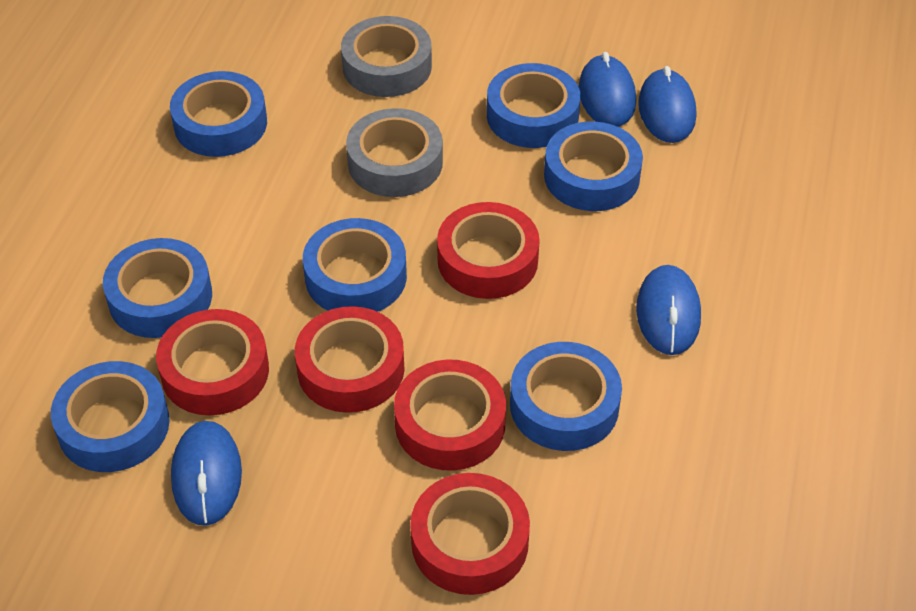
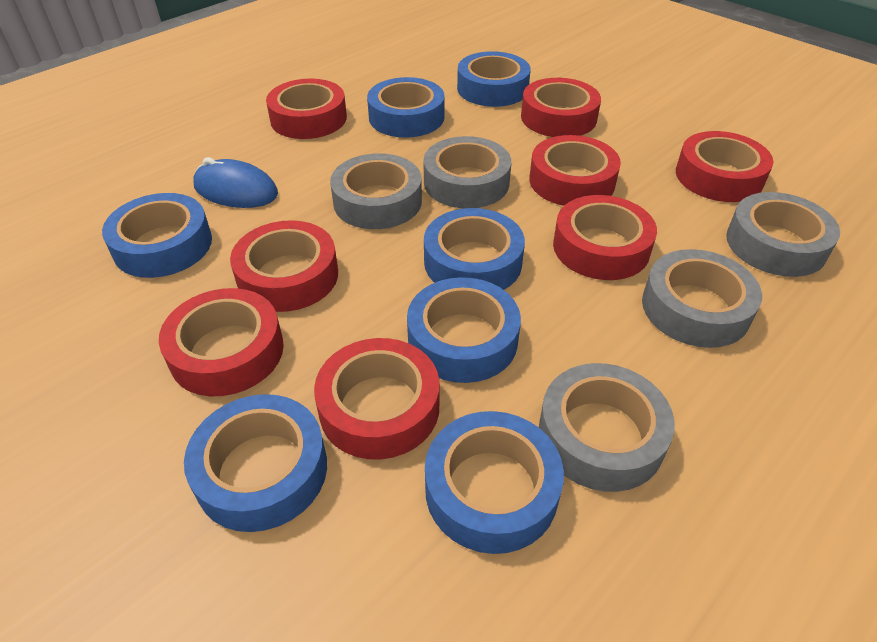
blue mouse: 4 -> 1
grey tape: 2 -> 5
red tape: 5 -> 8

